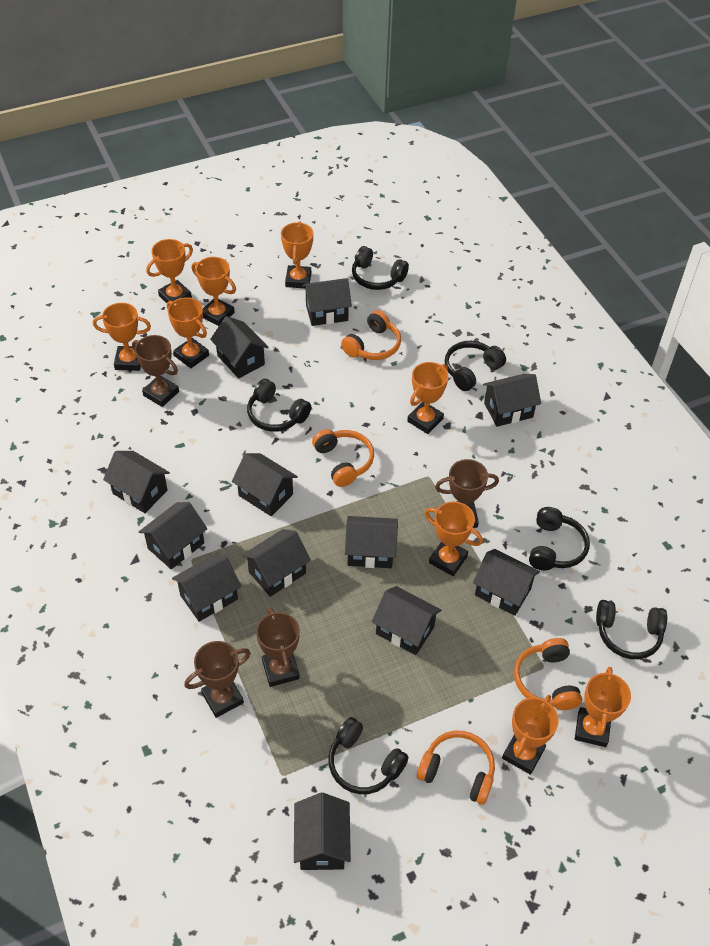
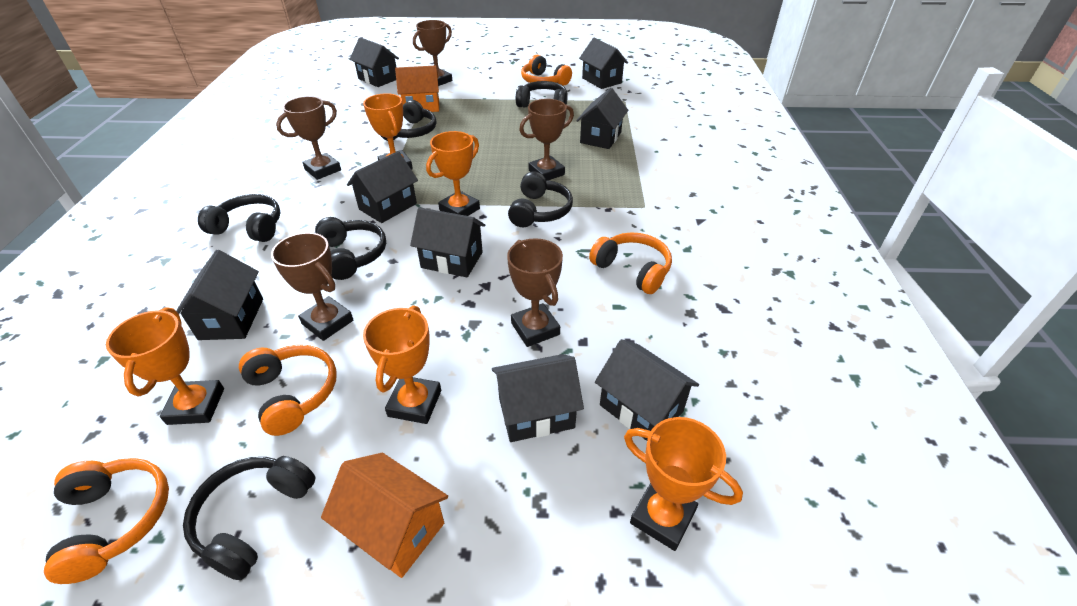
black house: 12 -> 8
brown trophy: 4 -> 5
orange house: 0 -> 2
orange trophy: 9 -> 5

